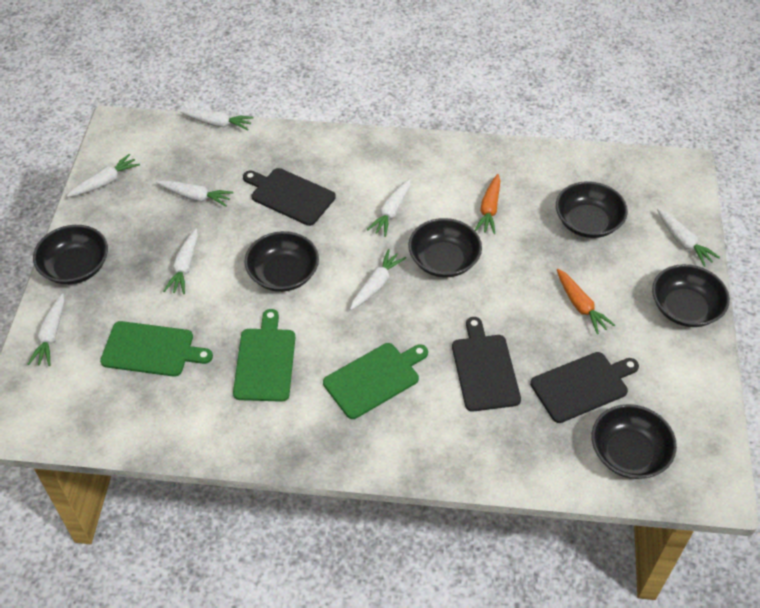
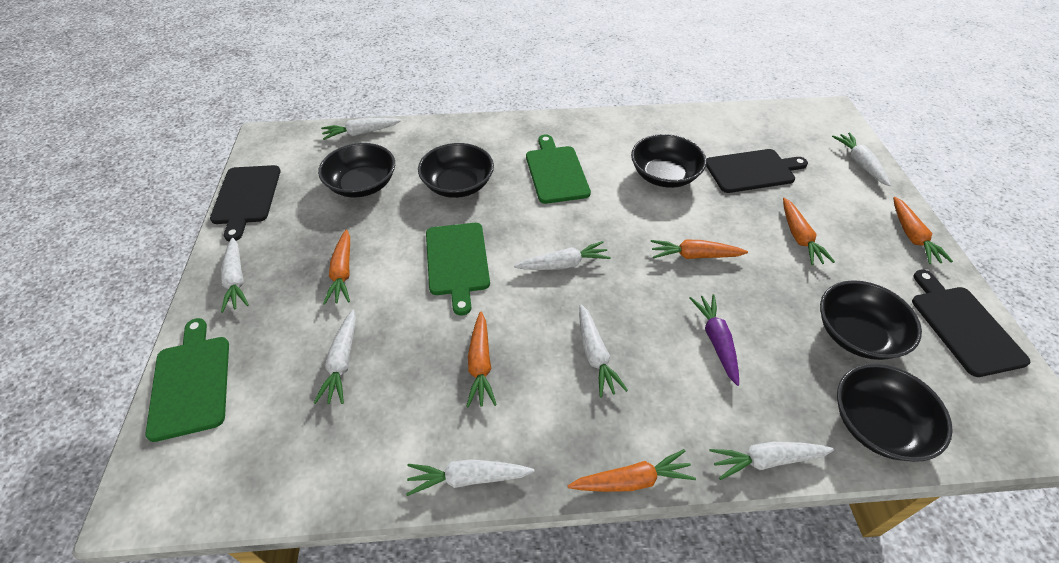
black bowl: 6 -> 5
orange carrot: 2 -> 6
purple carrot: 0 -> 1

